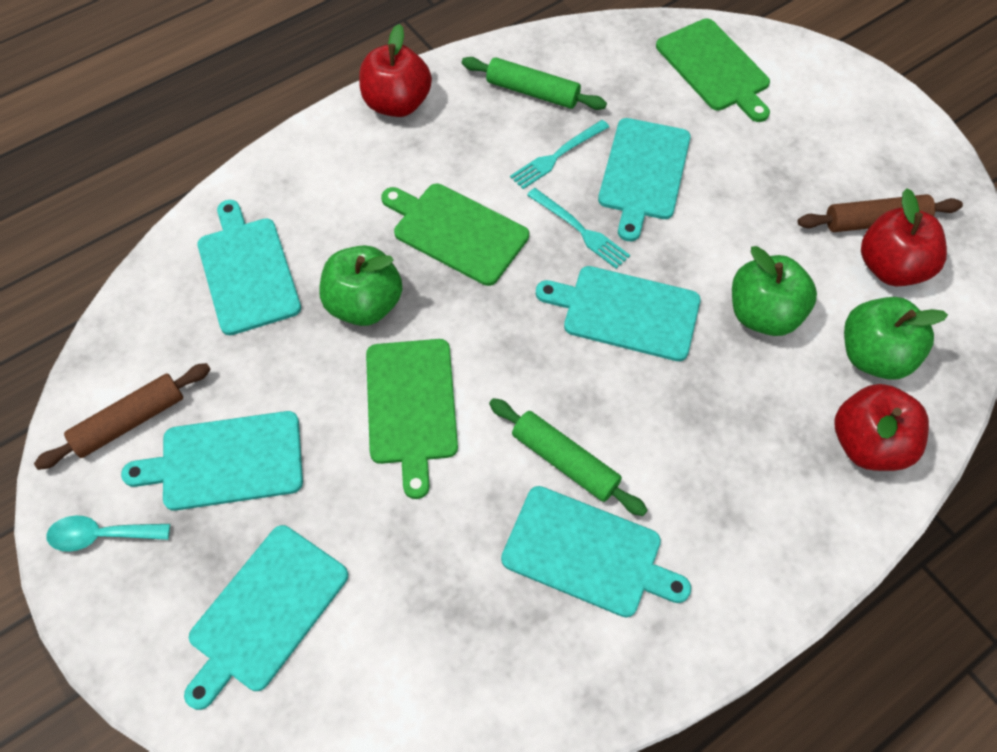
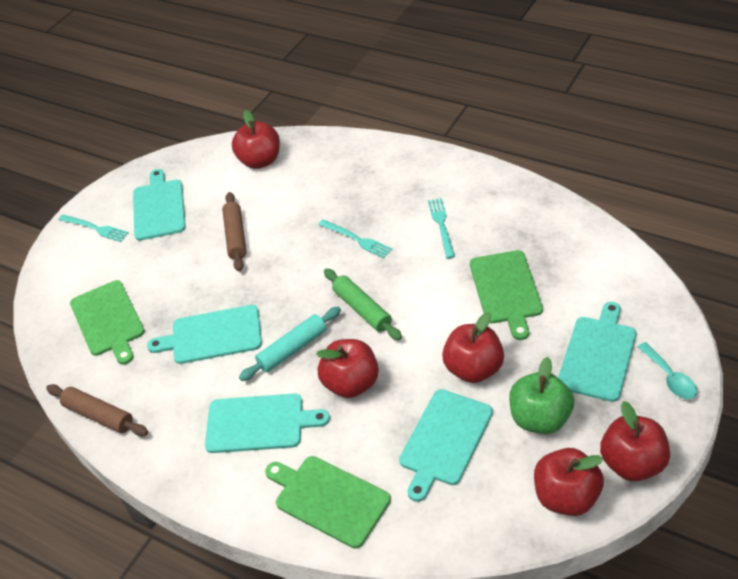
green apple: 3 -> 1
green rolling pin: 2 -> 1
red apple: 3 -> 5
turquoise cutting board: 6 -> 5
turquoise fork: 2 -> 3
turquoise rolling pin: 0 -> 1

